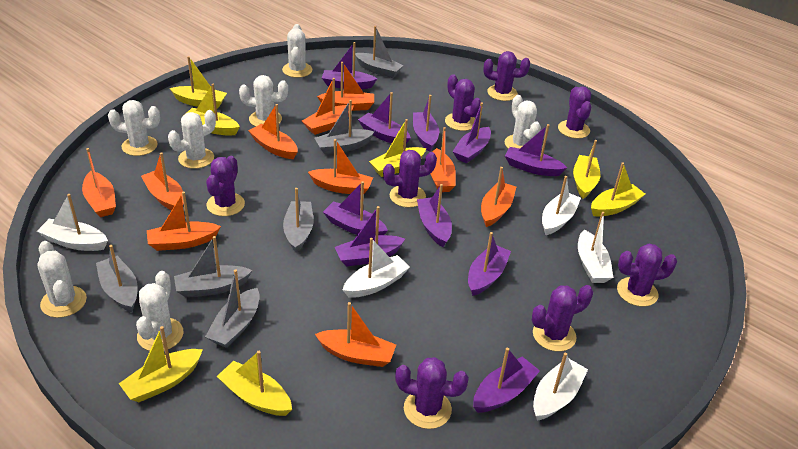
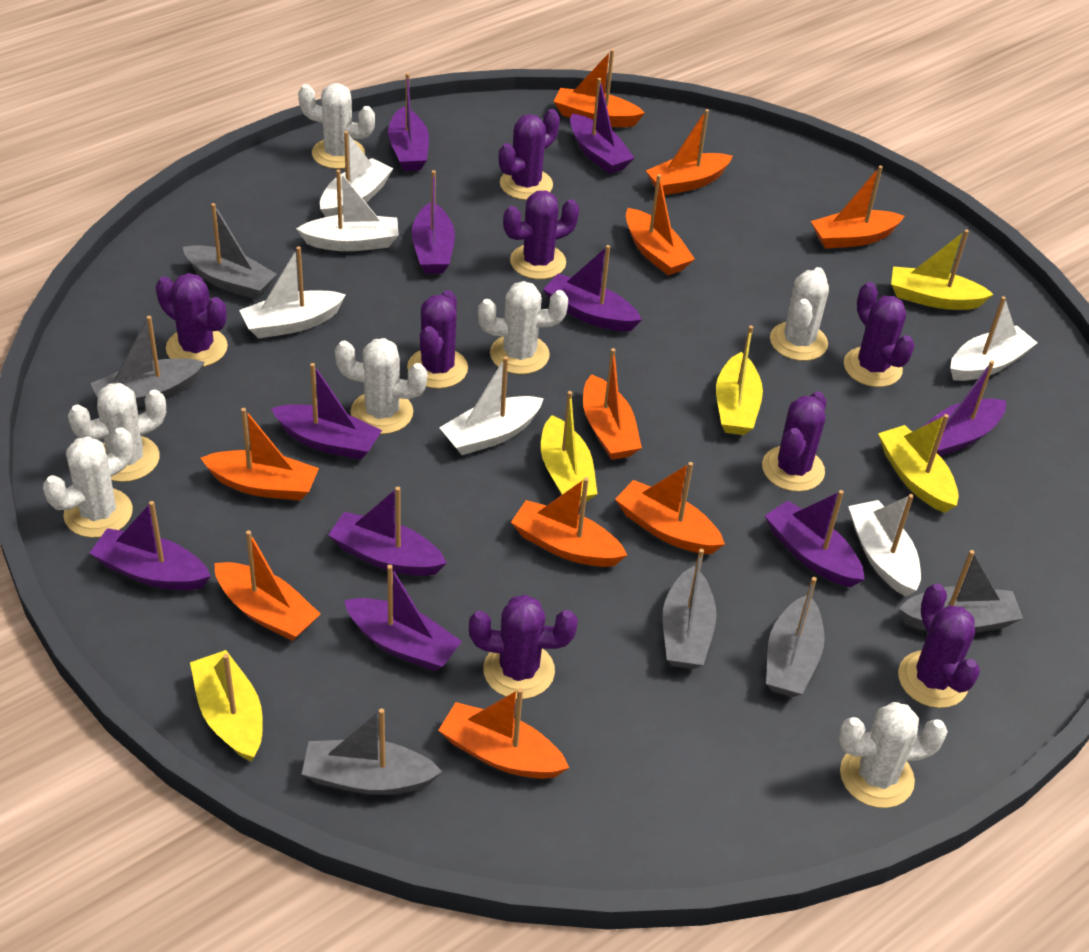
white boat: 5 -> 6
yellow boat: 7 -> 5

